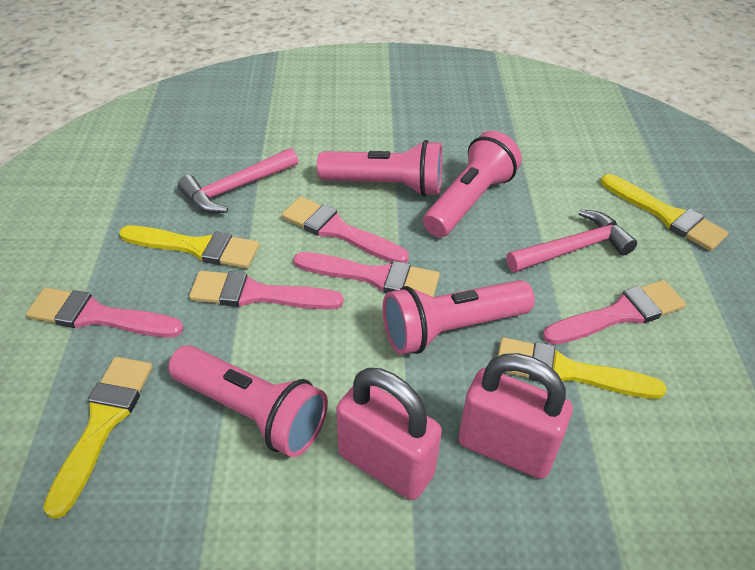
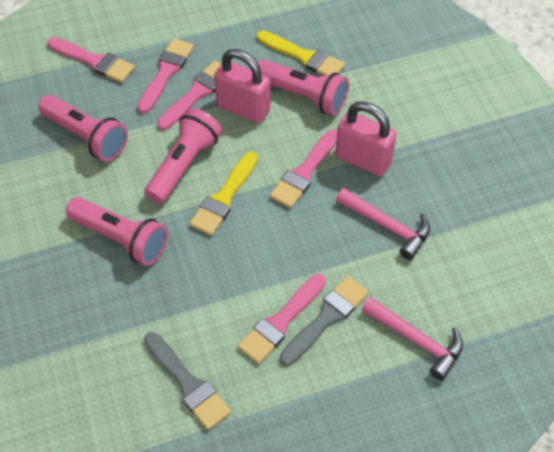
grey brush: 0 -> 2
yellow brush: 4 -> 2

